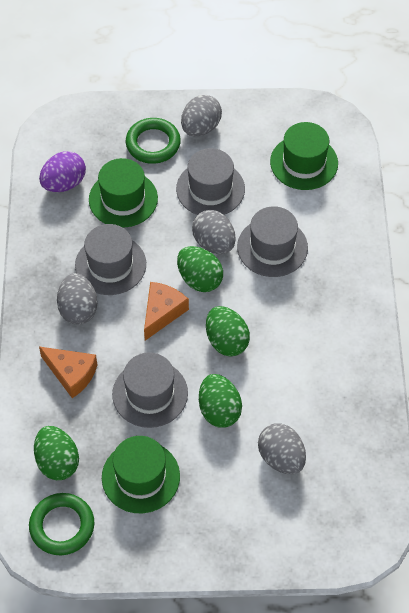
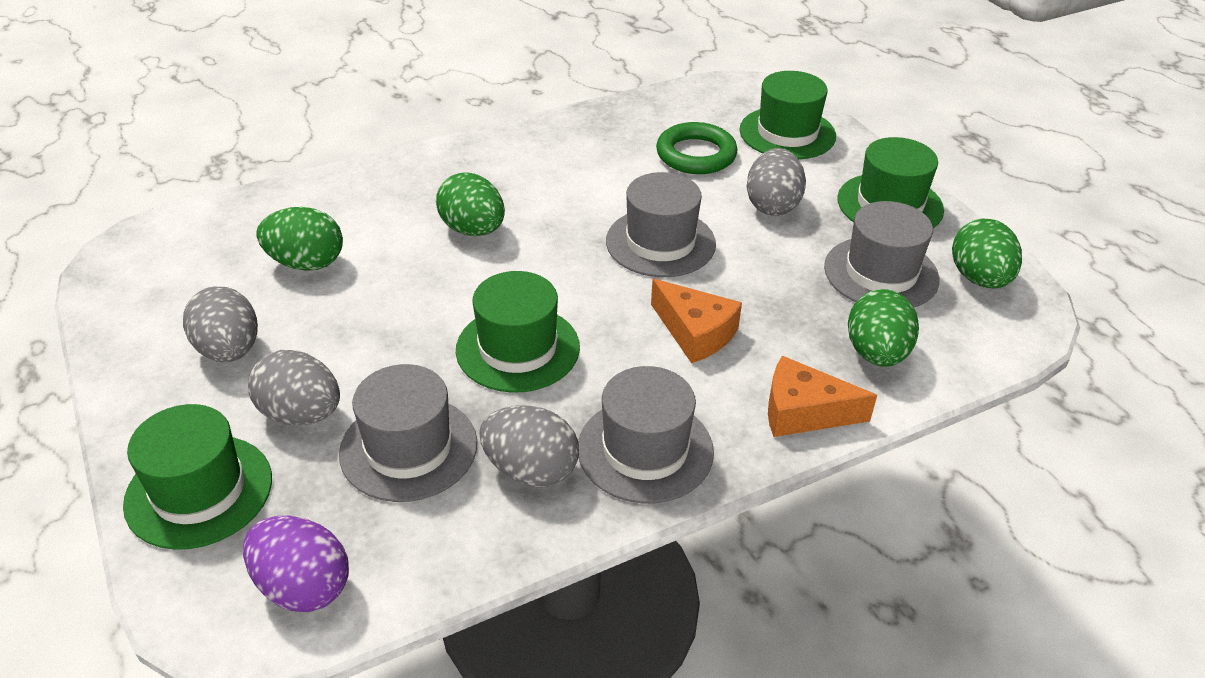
green hat: 3 -> 4
green ring: 2 -> 1

